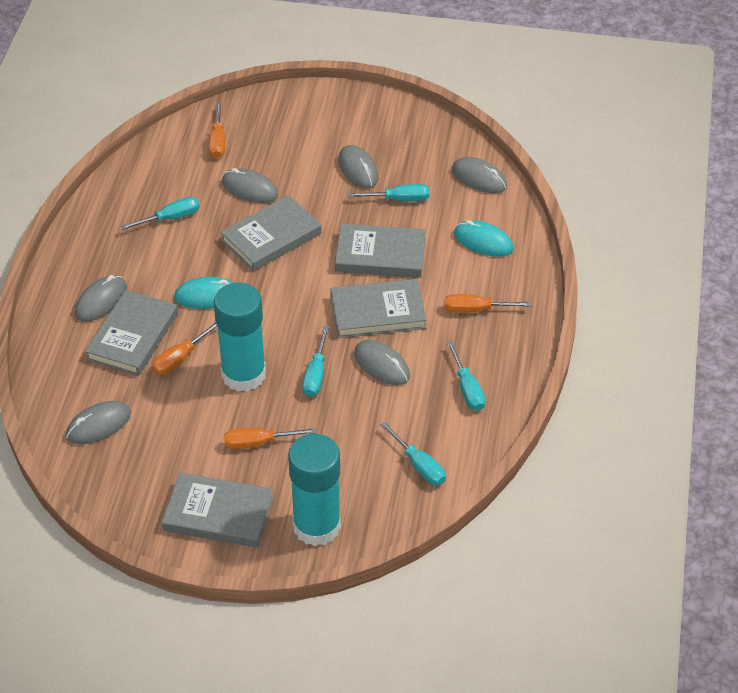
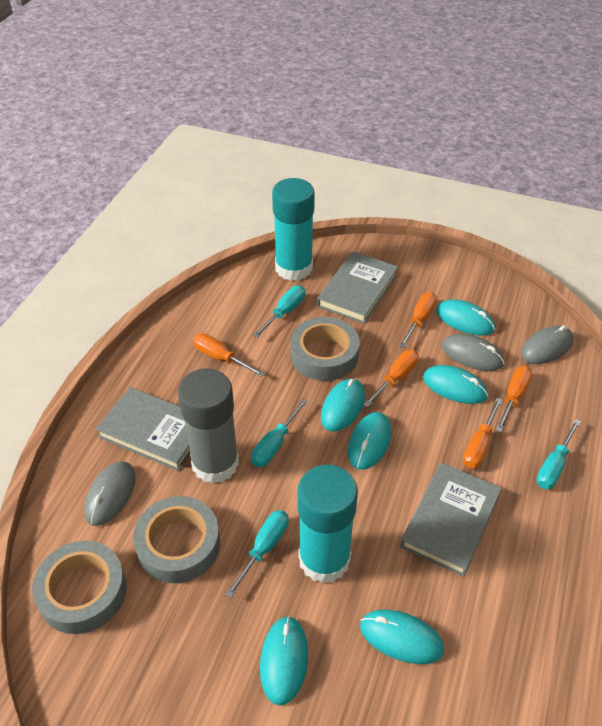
grey book: 5 -> 3
grey glue stick: 0 -> 1
grey mouse: 6 -> 3
grey tape: 0 -> 3
orange screwdriver: 4 -> 5
turquoise mouse: 2 -> 6
turquoise screwdriver: 5 -> 4

